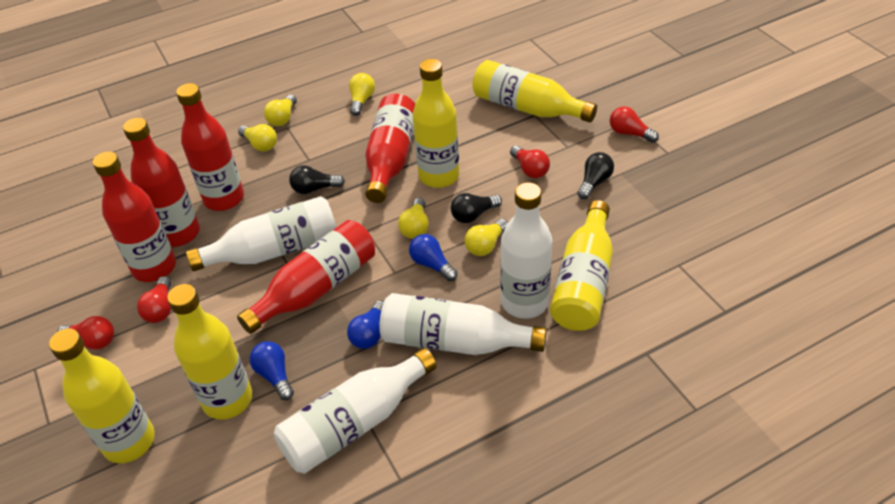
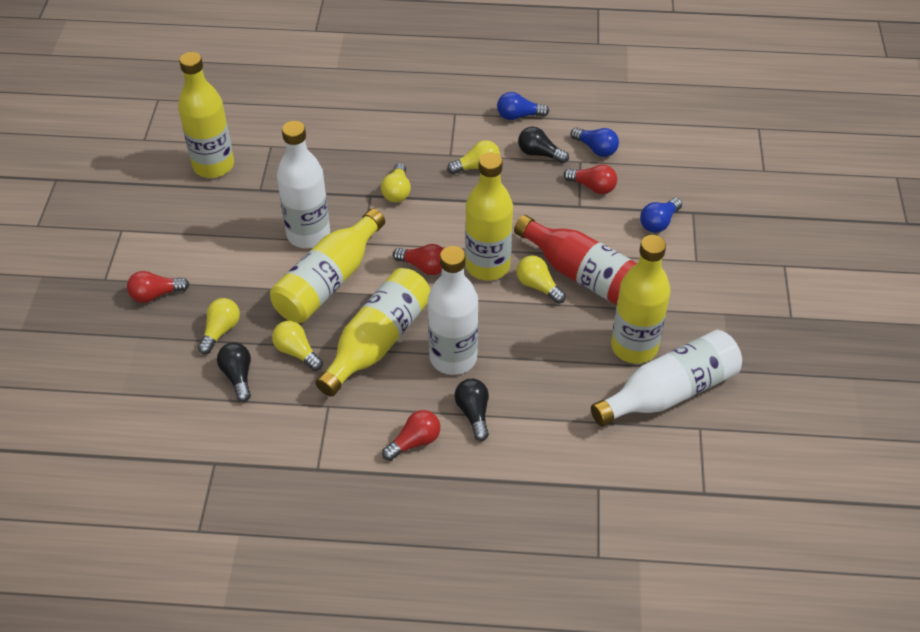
red bottle: 5 -> 1
white bottle: 4 -> 3

